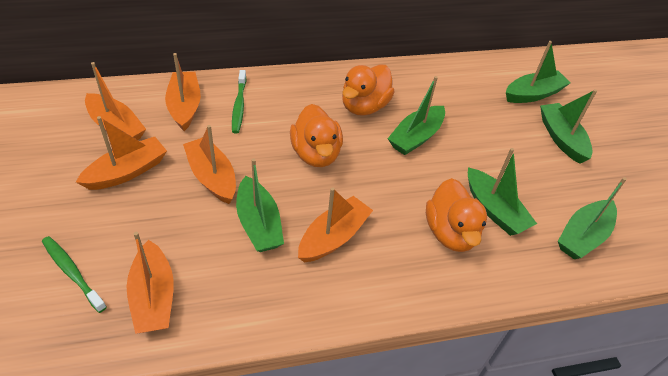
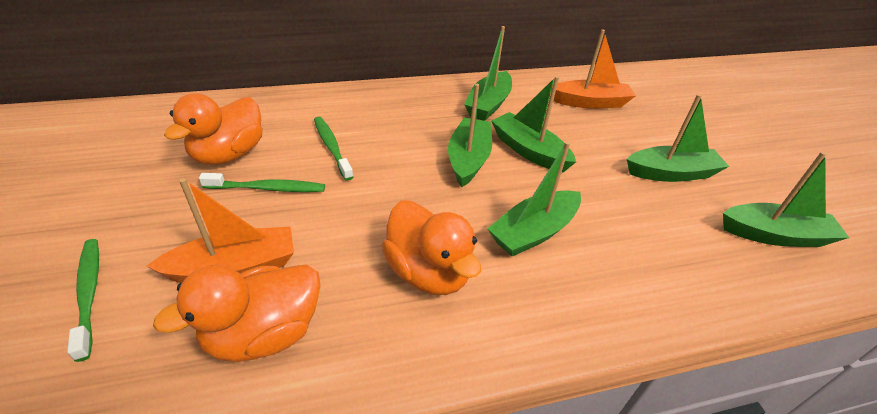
green toothbrush: 2 -> 3
orange boat: 6 -> 2

